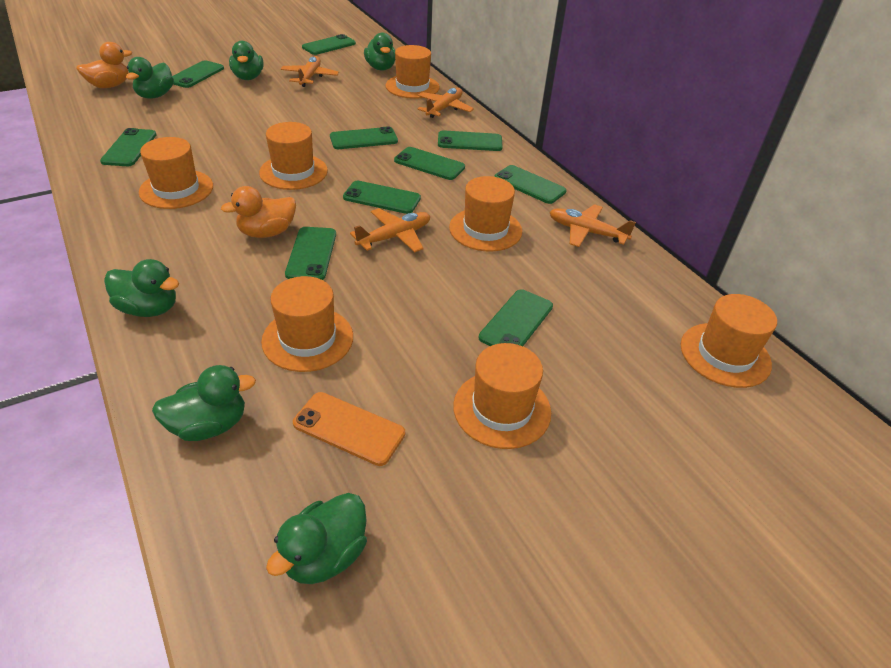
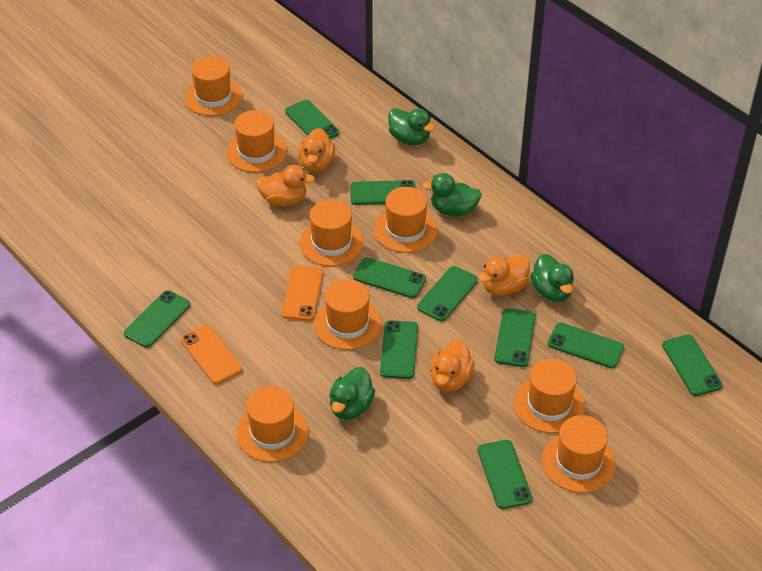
green duck: 6 -> 4
orange duck: 2 -> 4
orange hat: 7 -> 8
orange phone: 1 -> 2
orange plane: 4 -> 0

